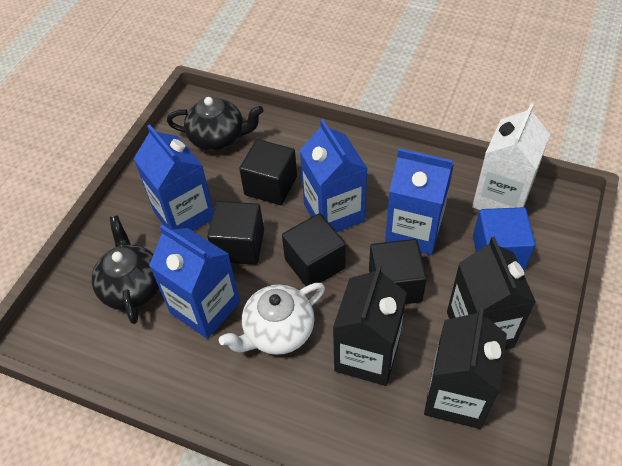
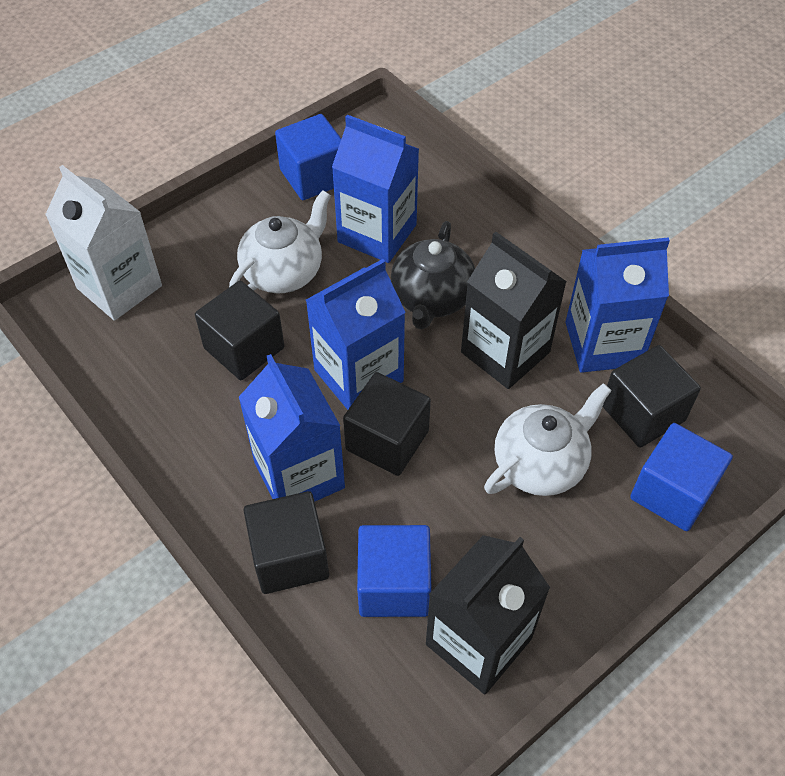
black carton: 3 -> 2
black teapot: 2 -> 1
blue cube: 1 -> 3
white teapot: 1 -> 2

